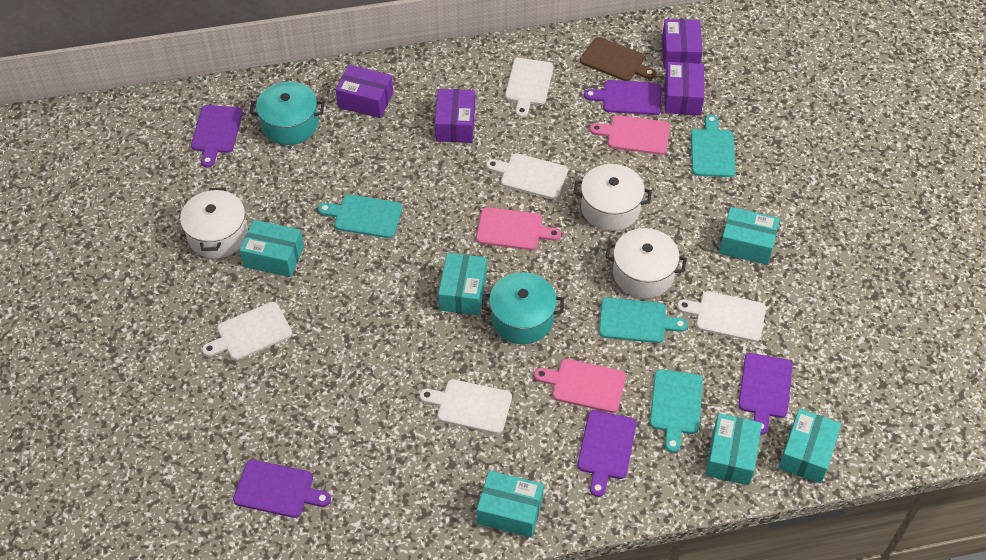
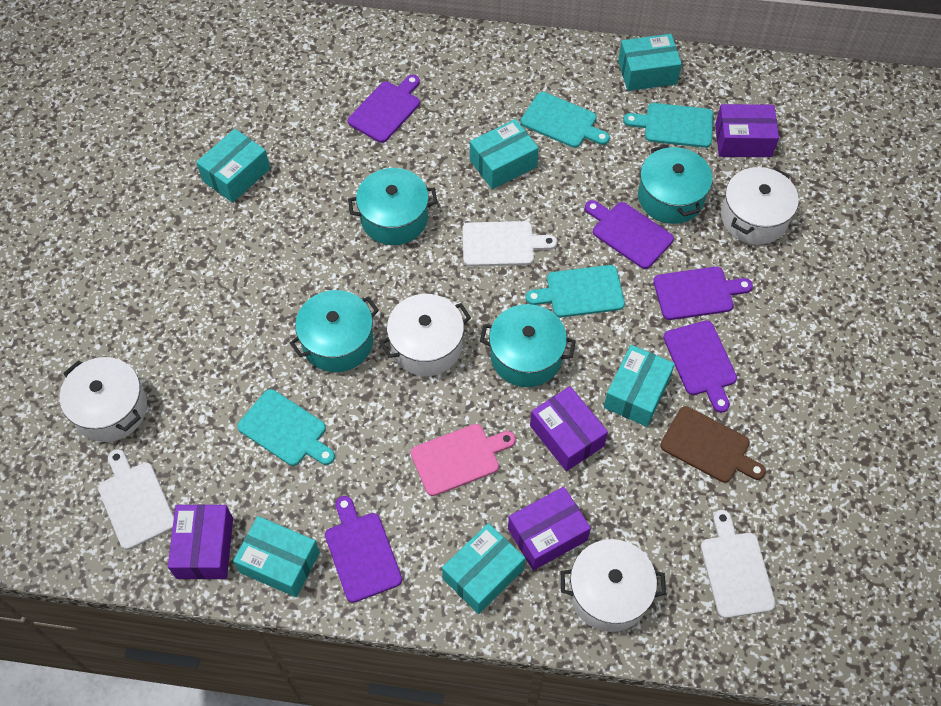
pink cutting board: 3 -> 1
turquoise pot: 2 -> 4
white cutting board: 5 -> 3
white pot: 3 -> 4

